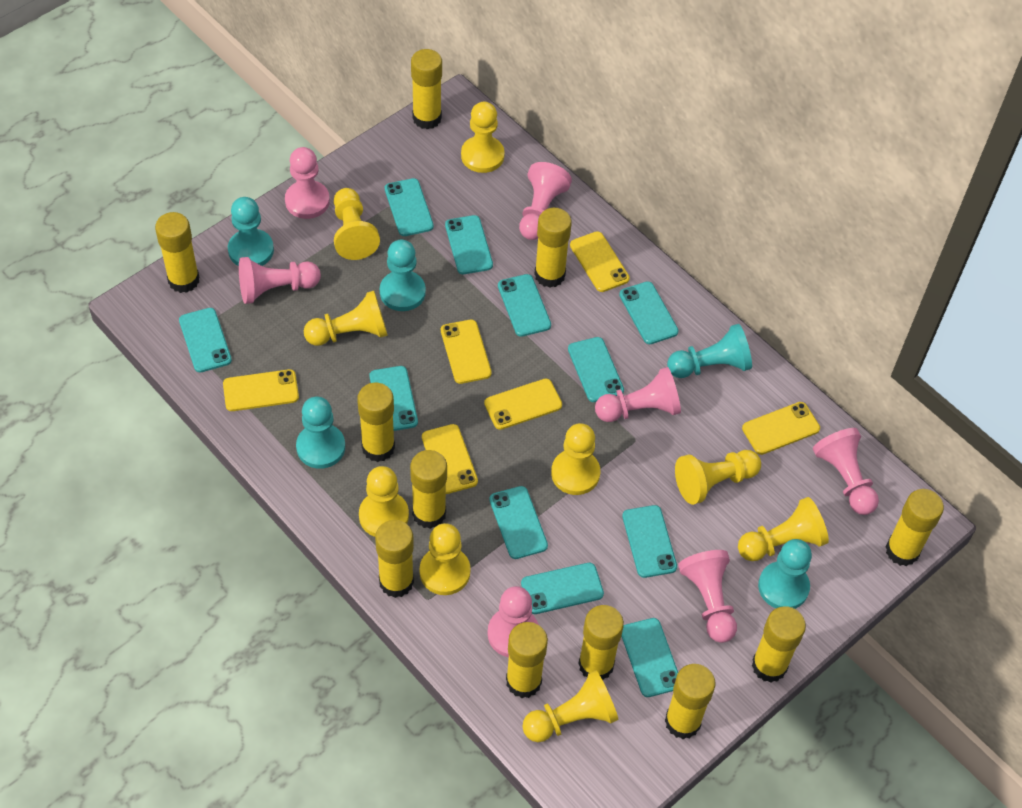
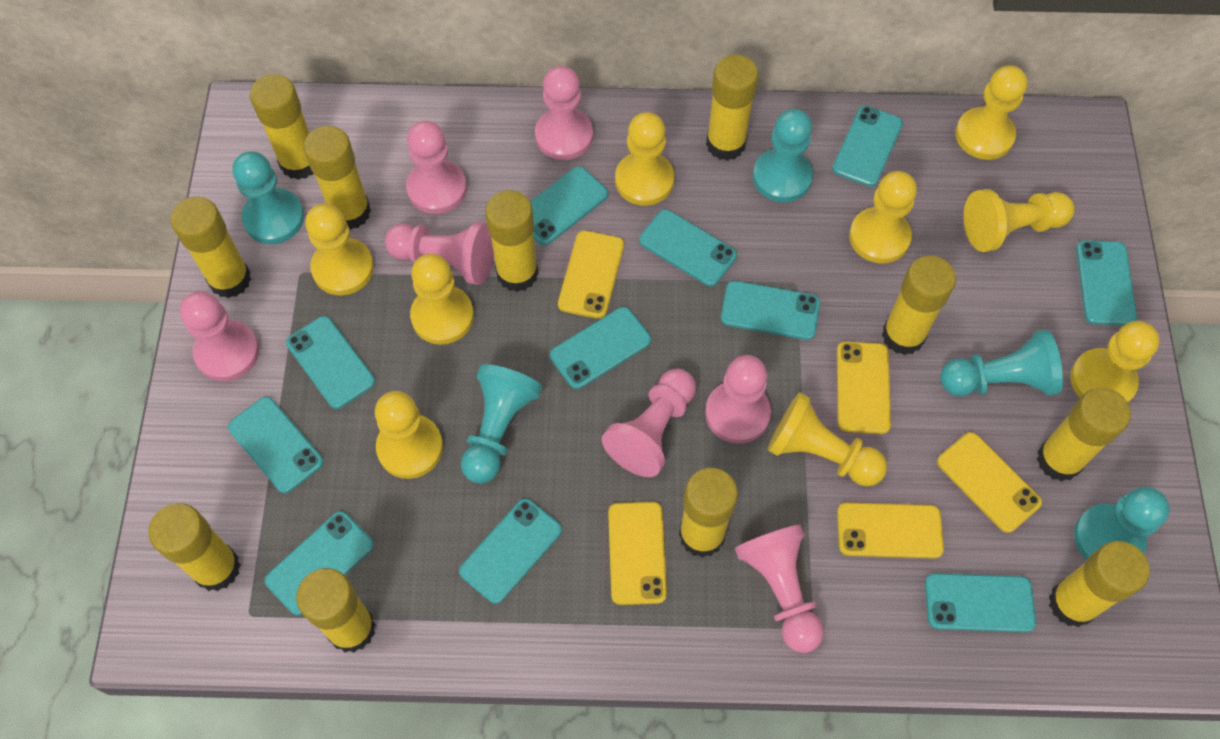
yellow phone: 6 -> 5

